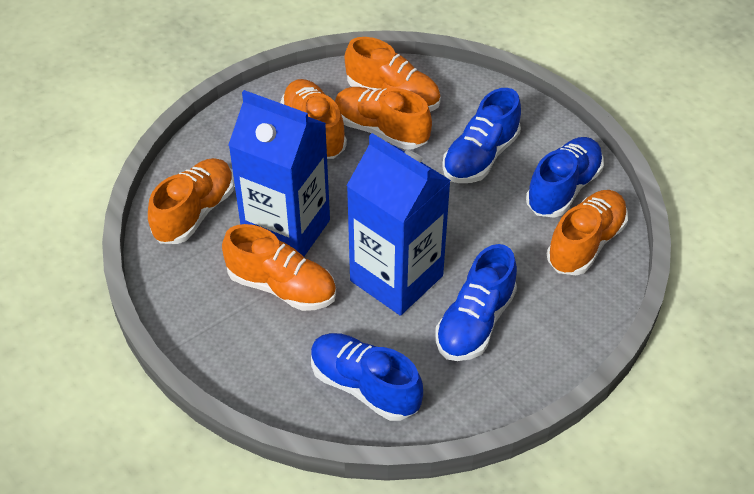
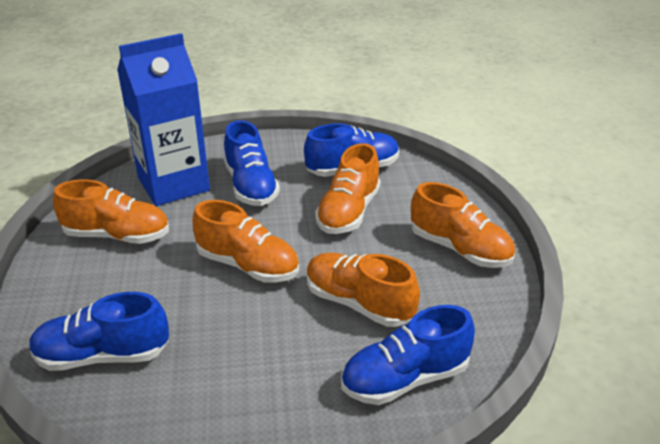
blue carton: 2 -> 1
orange shoe: 6 -> 5

